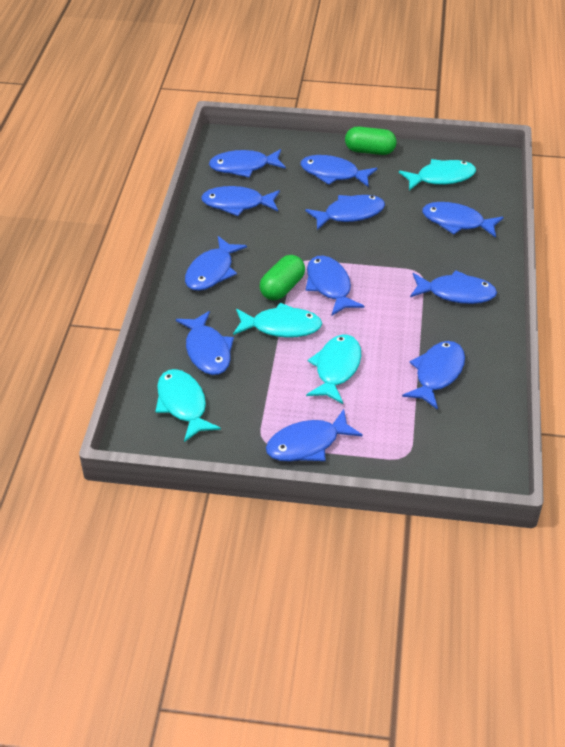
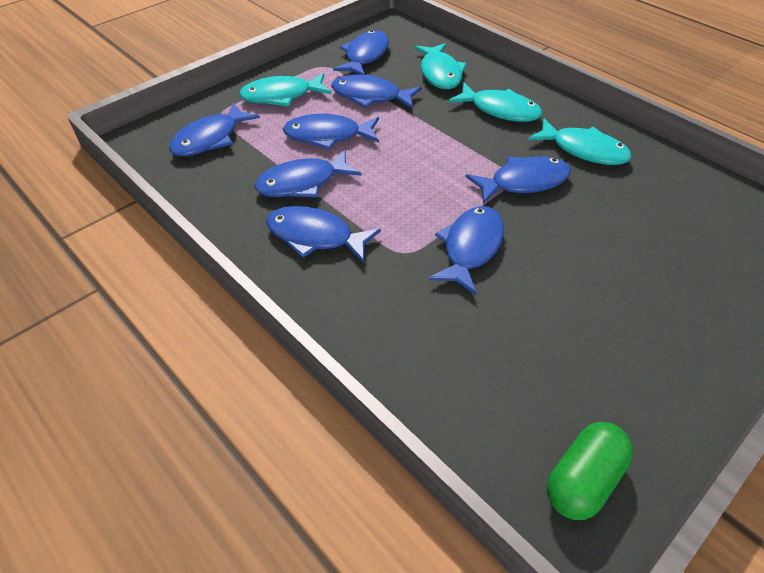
blue fish: 11 -> 8
green capsule: 2 -> 1

